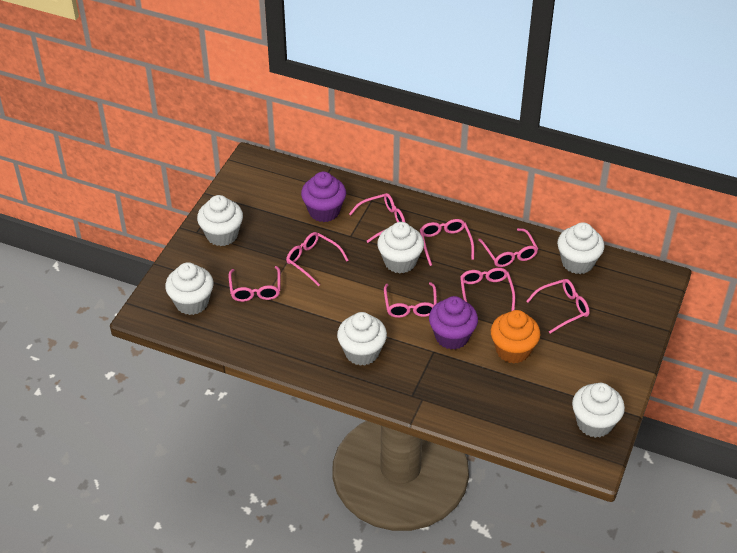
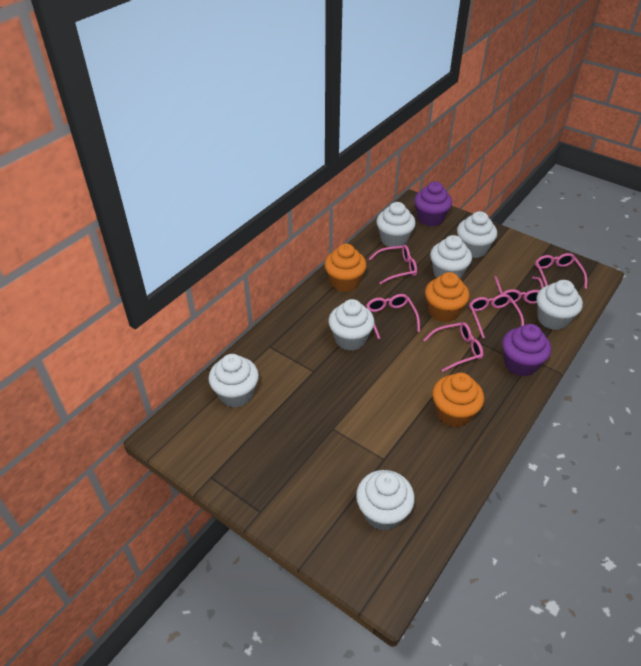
orange cupcake: 1 -> 3
pink glasses: 8 -> 6
white cupcake: 6 -> 7

